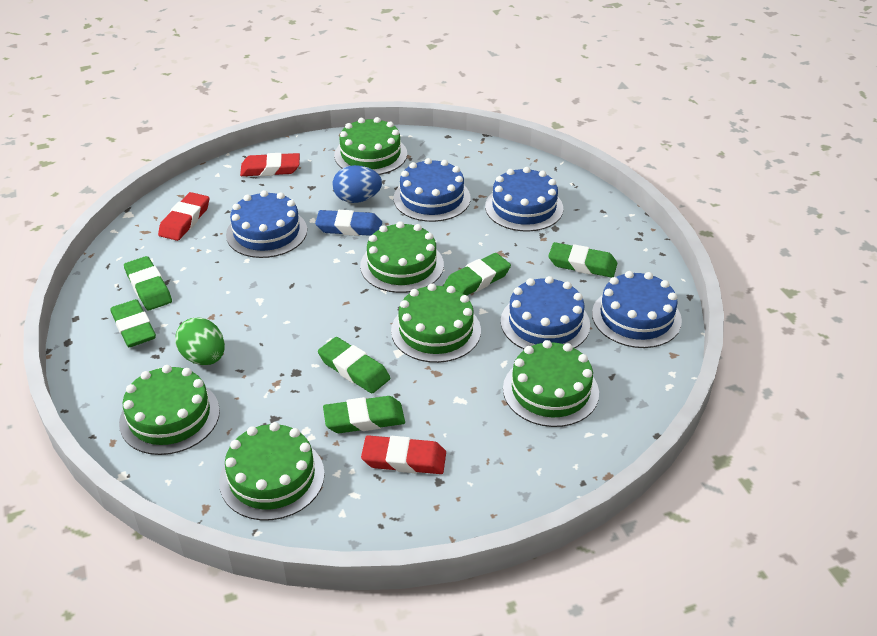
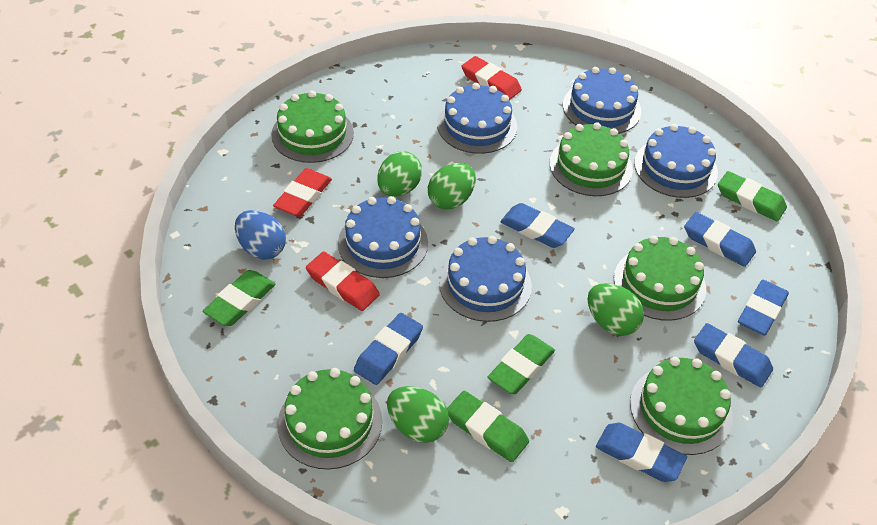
blue eraser: 1 -> 6
green cake: 6 -> 5
green egg: 1 -> 4
green eraser: 6 -> 4

